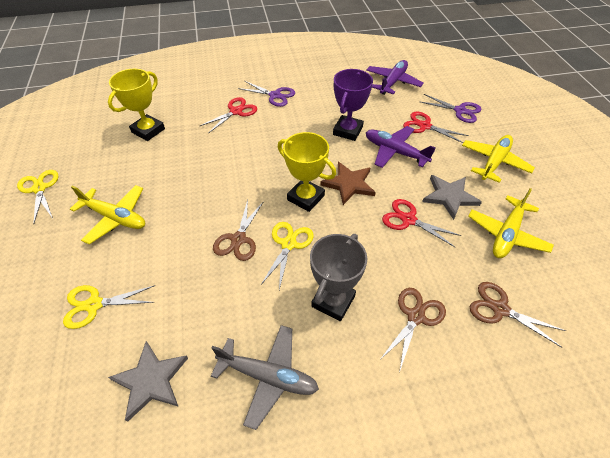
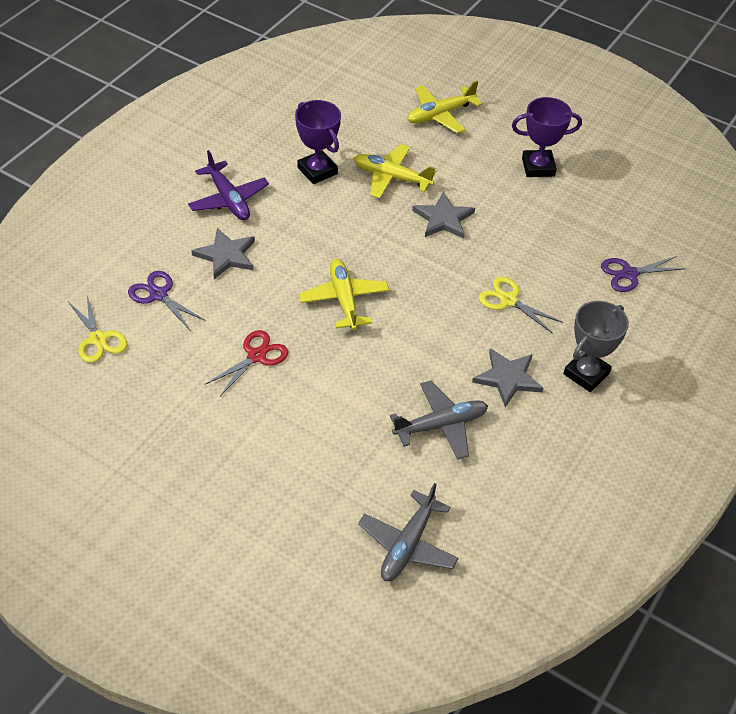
brown scissors: 3 -> 0
brown star: 1 -> 0
grey plane: 1 -> 2
grey star: 2 -> 3
purple plane: 2 -> 1
purple trophy: 1 -> 2
red scissors: 3 -> 1
yellow scissors: 3 -> 2
yellow trophy: 2 -> 0

